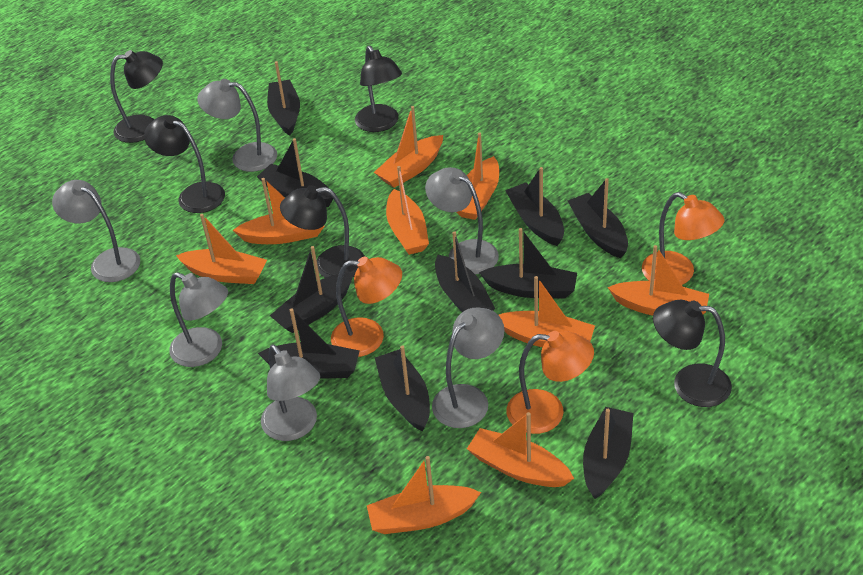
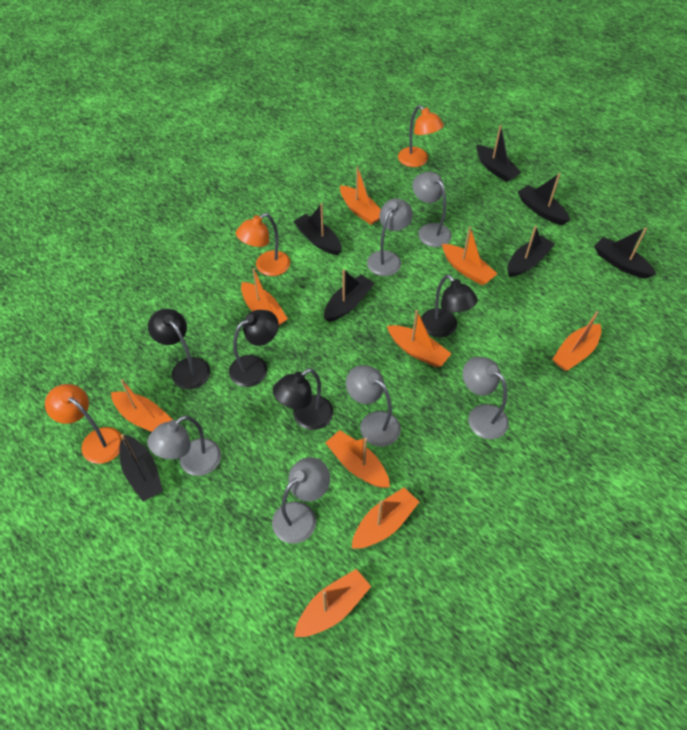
black boat: 10 -> 7
black lamp: 5 -> 4

